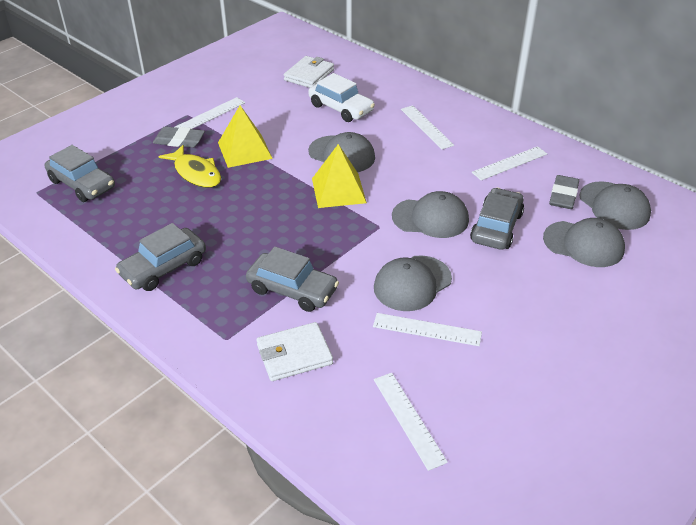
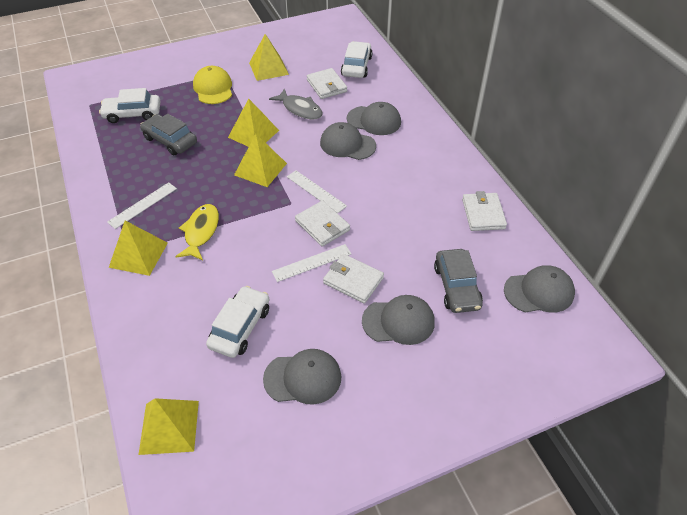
grey car: 4 -> 2
grey eraser: 2 -> 0
grey fish: 0 -> 1
white car: 1 -> 3
white ruler: 5 -> 3
white wallet: 2 -> 4
yellow cap: 0 -> 1
yellow pyramid: 2 -> 5

